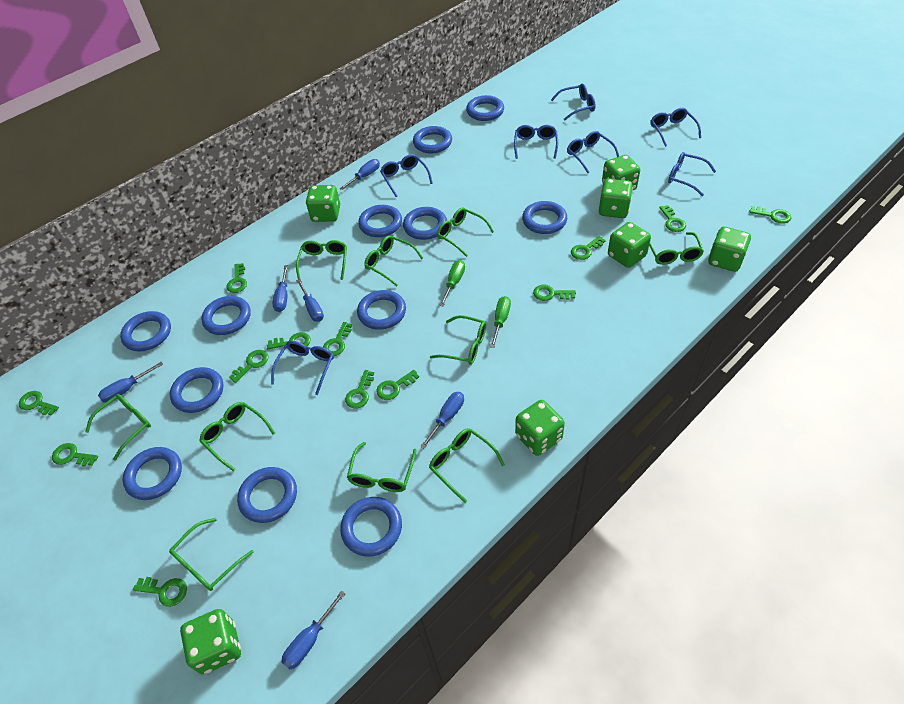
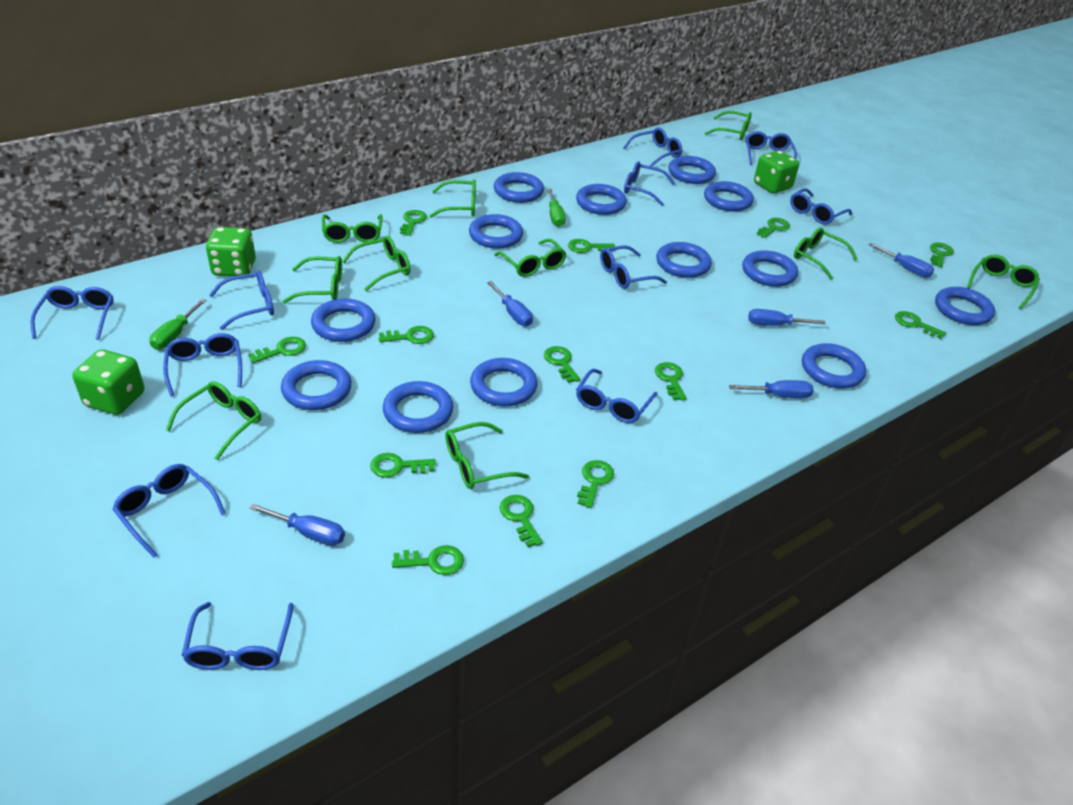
blue glasses: 7 -> 11
blue ring: 12 -> 13
blue screwdriver: 6 -> 5
green dice: 7 -> 3

